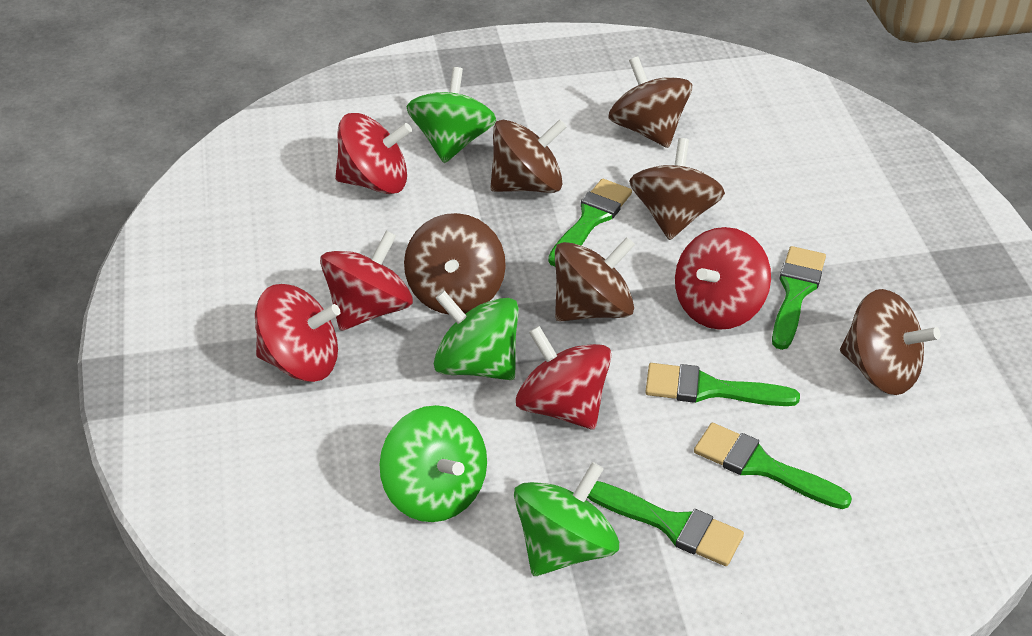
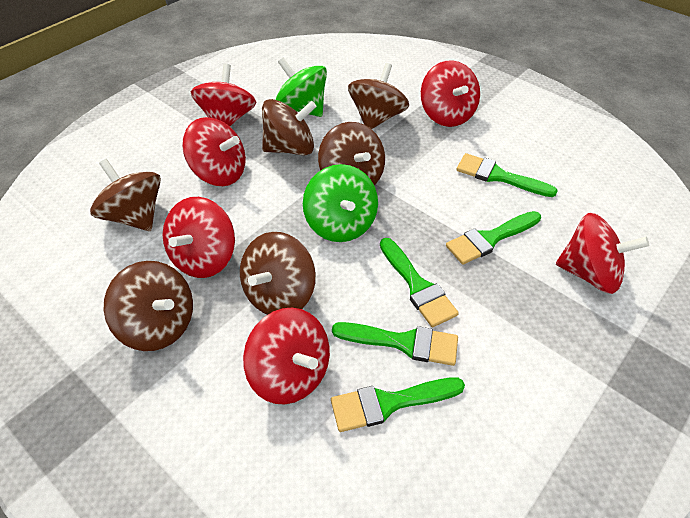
green spinning top: 4 -> 2
red spinning top: 5 -> 6

